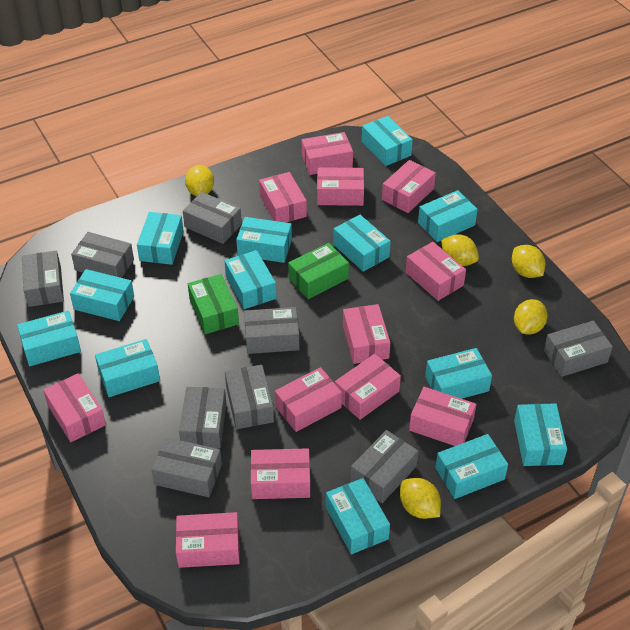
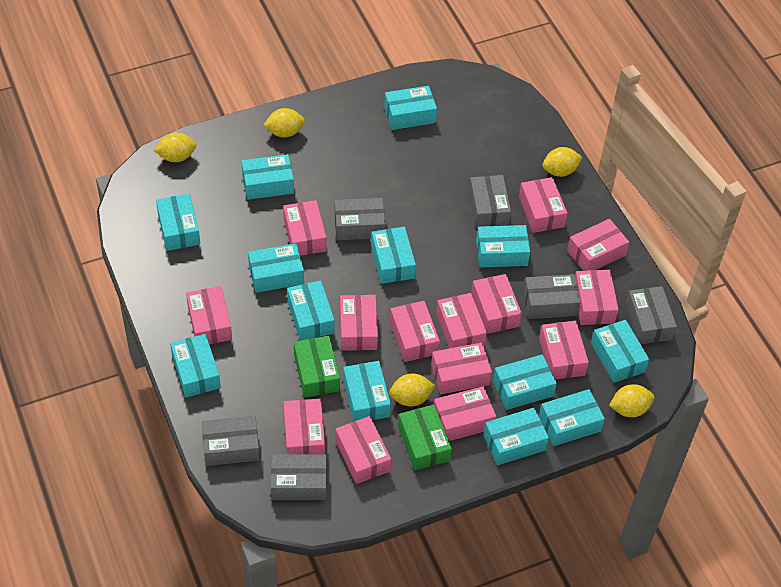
grey box: 9 -> 6
pink box: 12 -> 14

